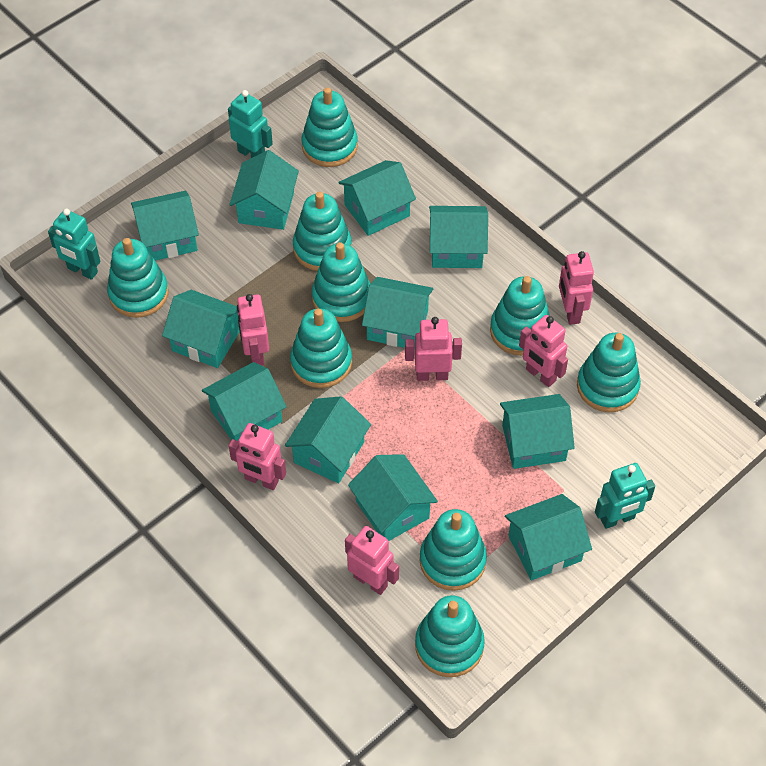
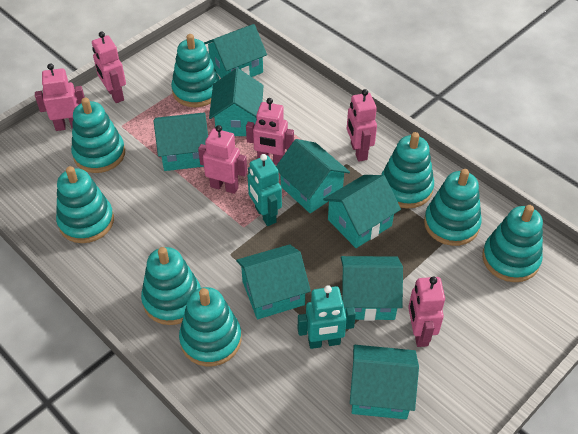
turquoise house: 11 -> 8
turquoise robot: 3 -> 2
turquoise stacking toy: 9 -> 8

